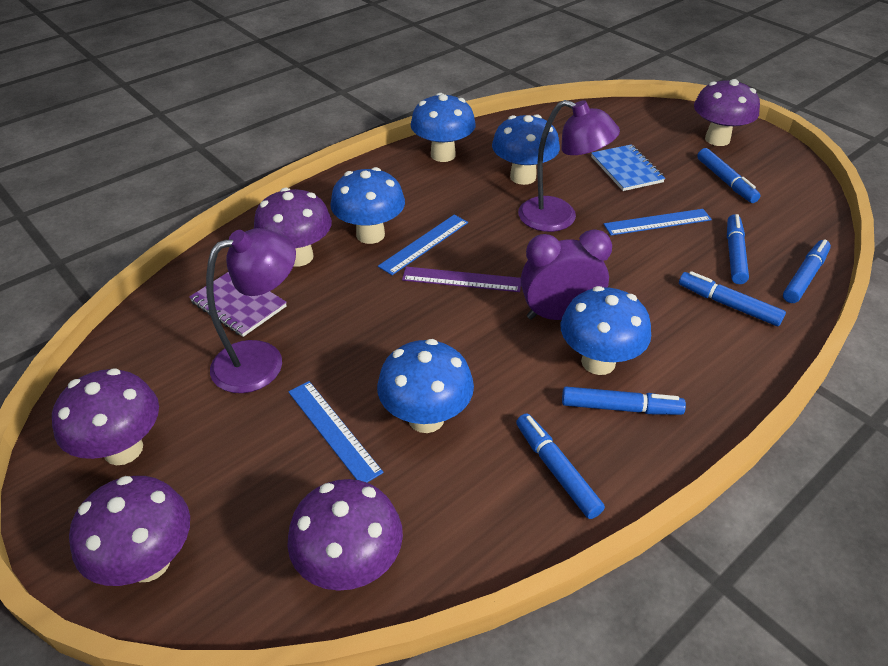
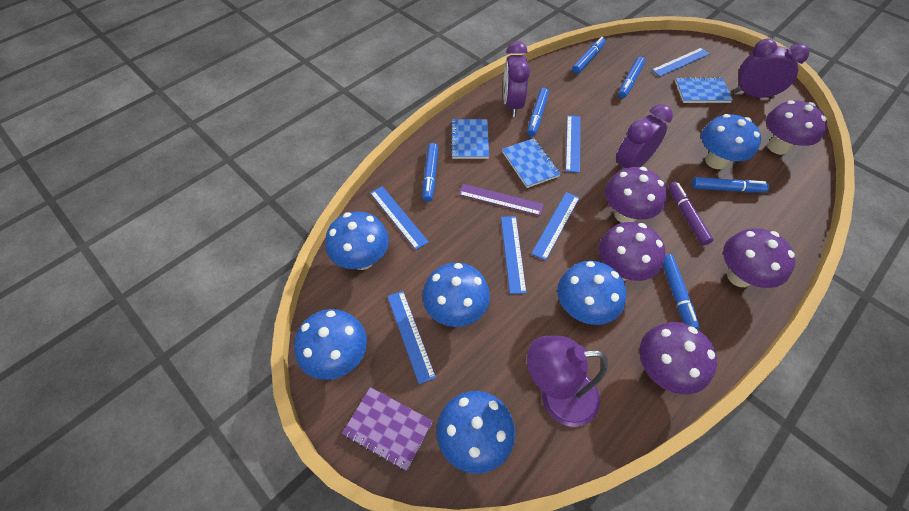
blue mushroom: 5 -> 6
blue notebook: 1 -> 3
blue ruler: 3 -> 6
purple clock: 1 -> 3
purple lamp: 2 -> 1
purple marker: 0 -> 1

